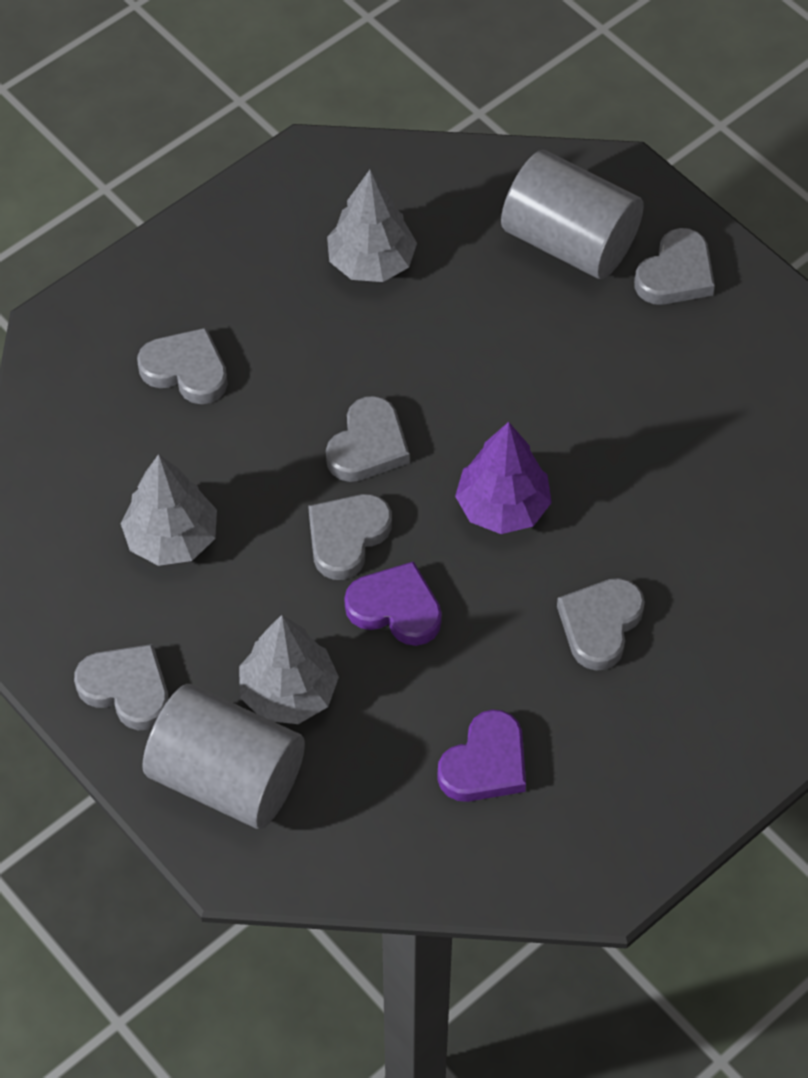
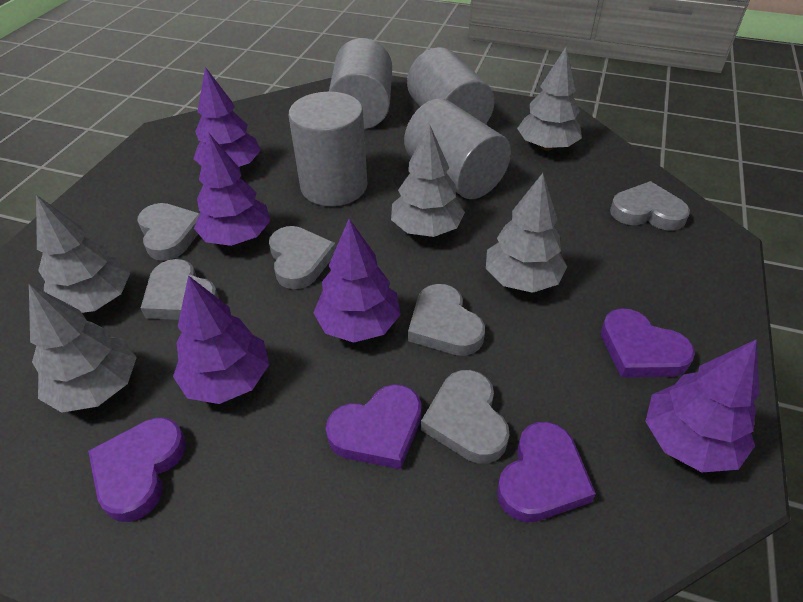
grey cylinder: 2 -> 4
grey tree: 3 -> 5
purple heart: 2 -> 4
purple tree: 1 -> 5

